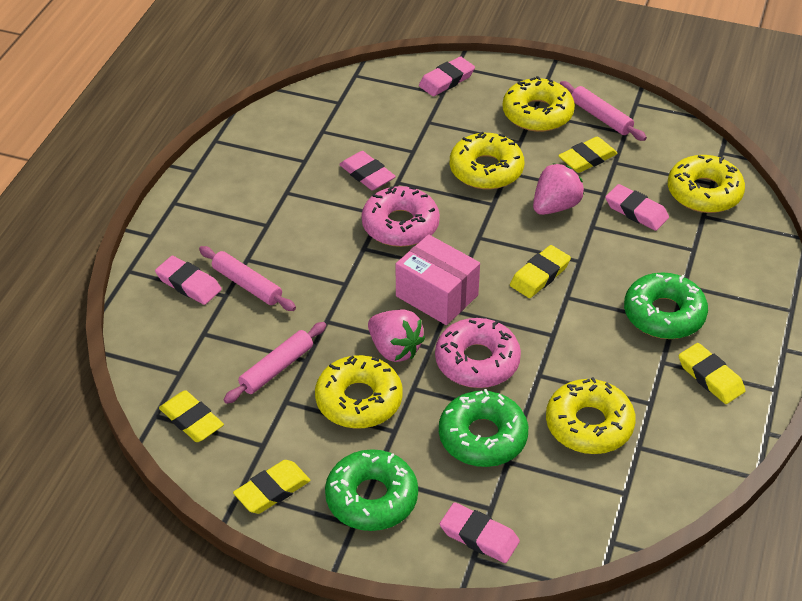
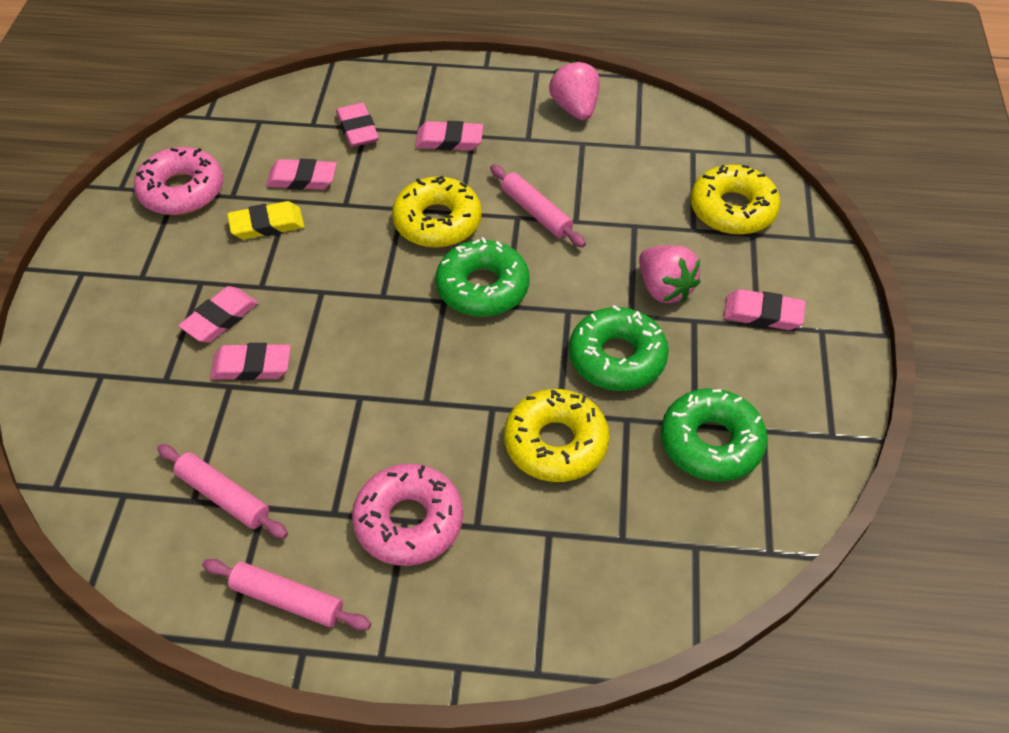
pink box: 1 -> 0
pink eraser: 5 -> 6
yellow donut: 5 -> 3
yellow eraser: 5 -> 1

